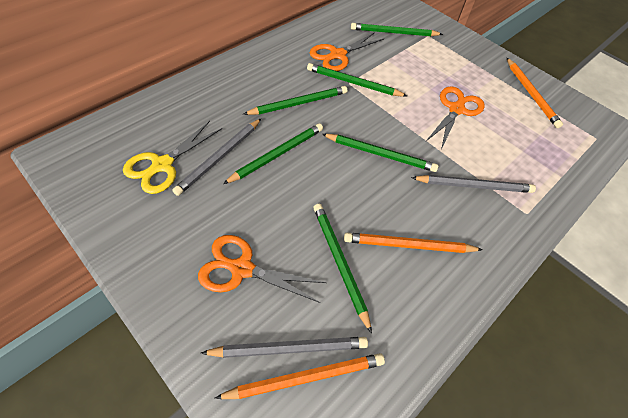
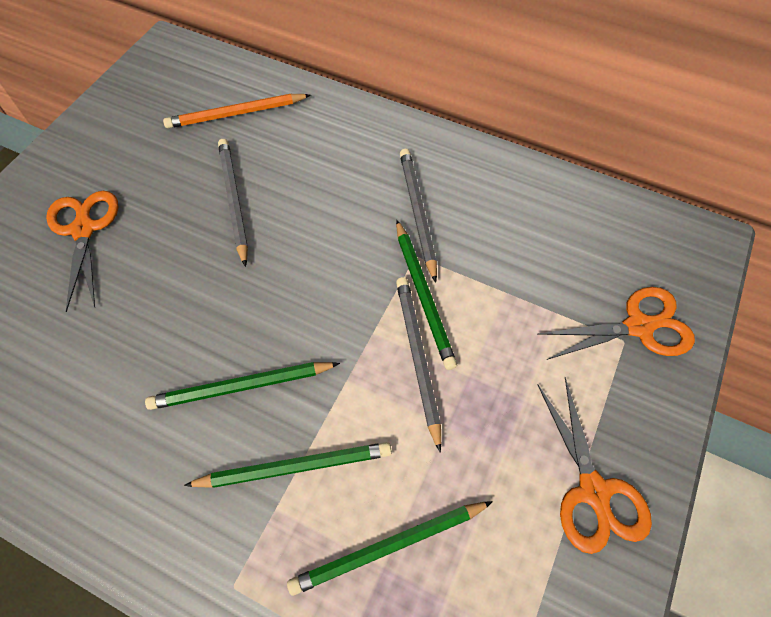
green pencil: 6 -> 4
orange pencil: 3 -> 1
yellow scissors: 1 -> 0

